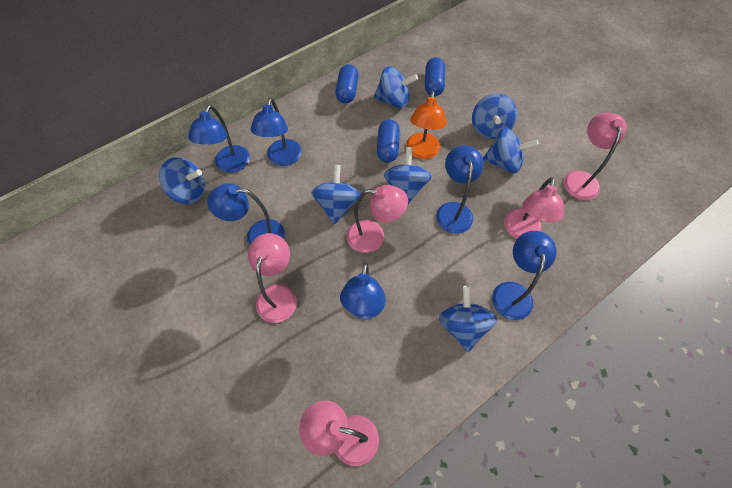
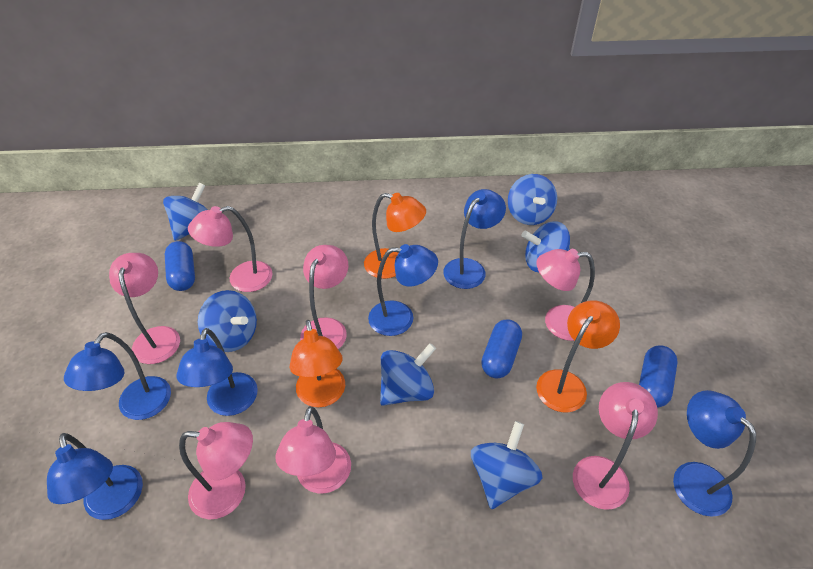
blue spinning top: 7 -> 6
orange lamp: 1 -> 3
pink lamp: 5 -> 7

